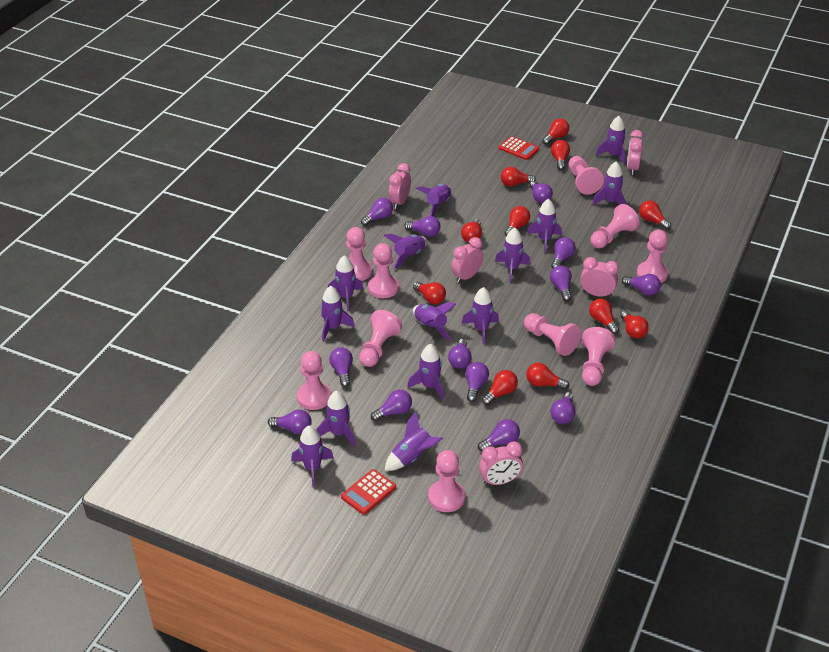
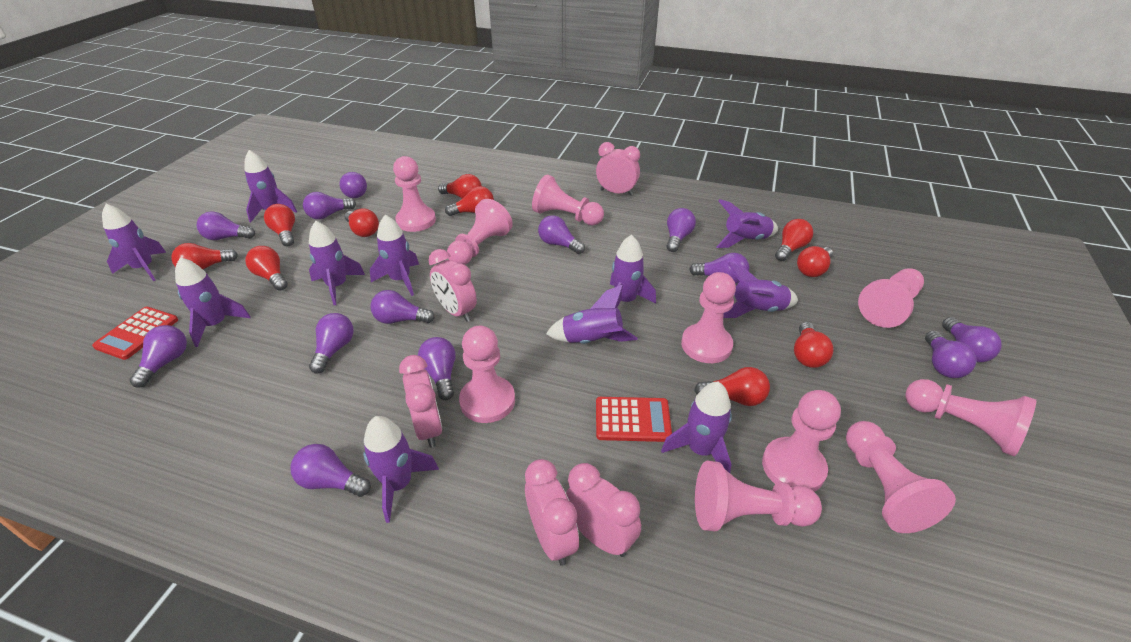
purple rocket: 14 -> 11
red light bulb: 11 -> 10

